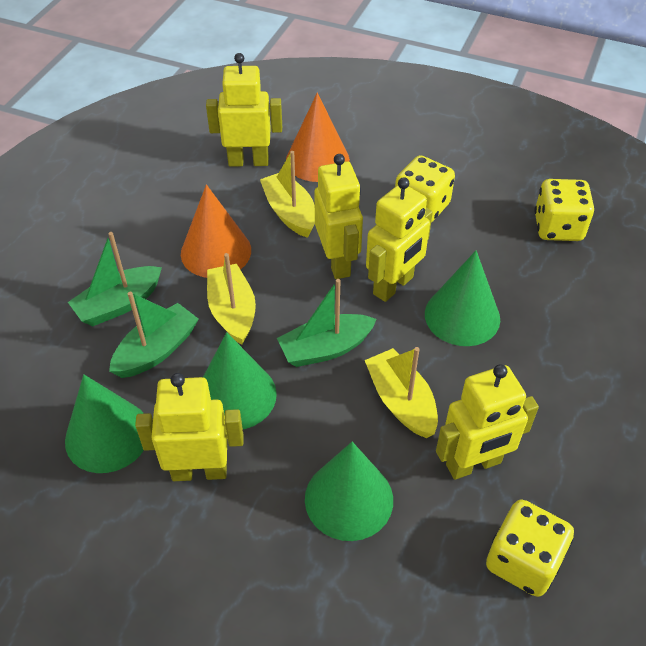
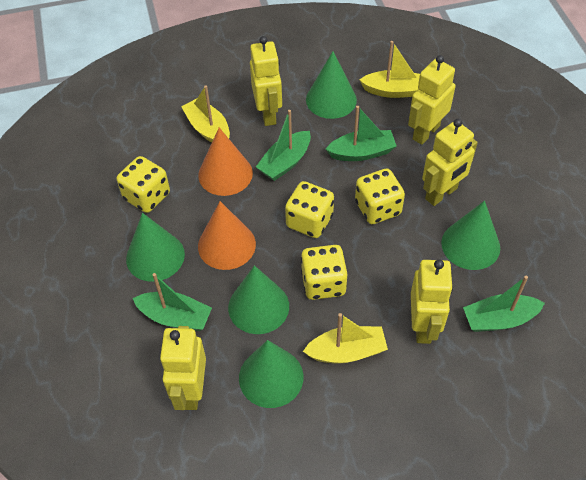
green boat: 3 -> 4
green cone: 4 -> 5
yellow dice: 3 -> 4

